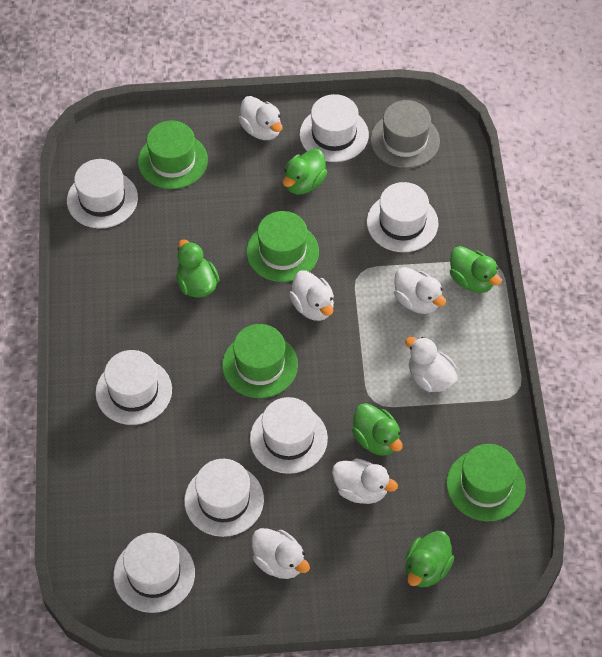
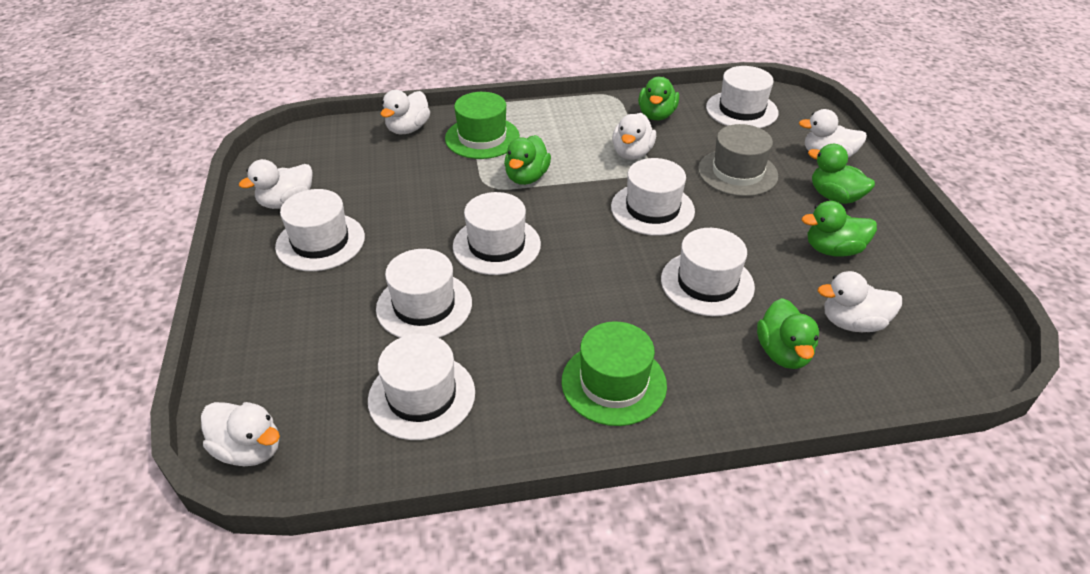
green hat: 4 -> 2

